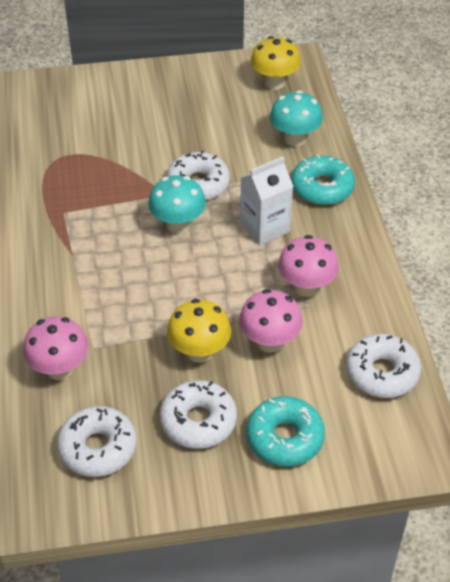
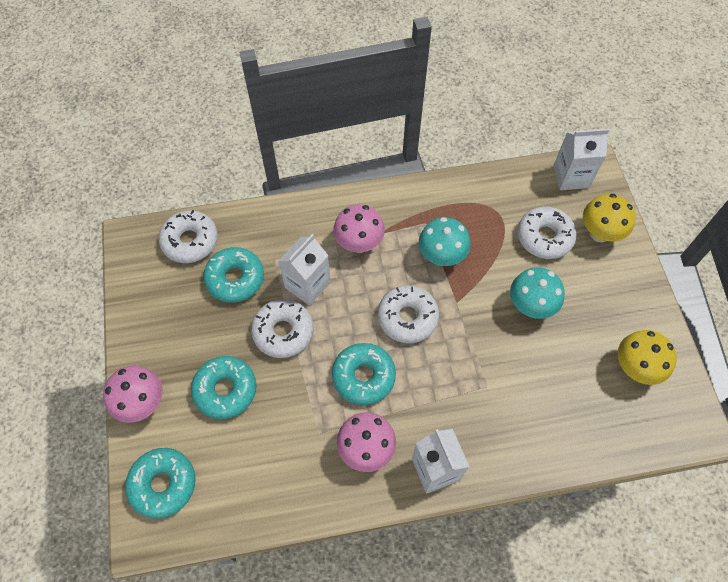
turquoise donut: 2 -> 4
white carton: 1 -> 3

